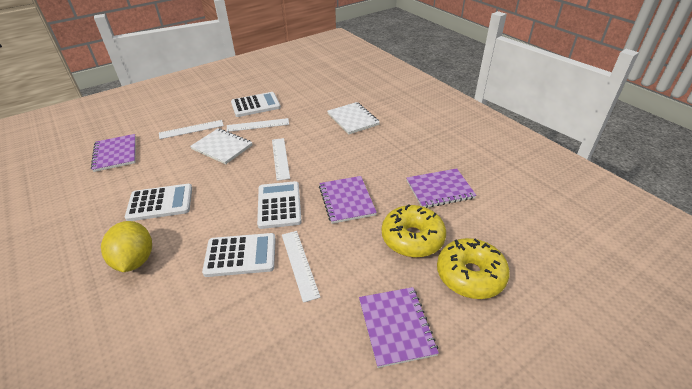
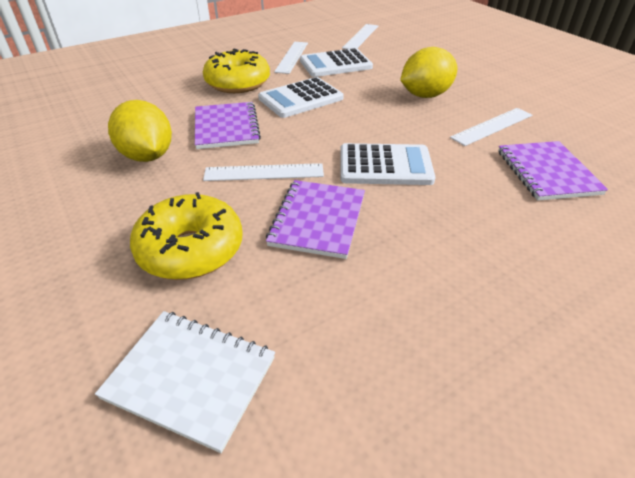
purple notebook: 4 -> 3
white calculator: 4 -> 3
white notebook: 2 -> 1
yellow lemon: 1 -> 2

